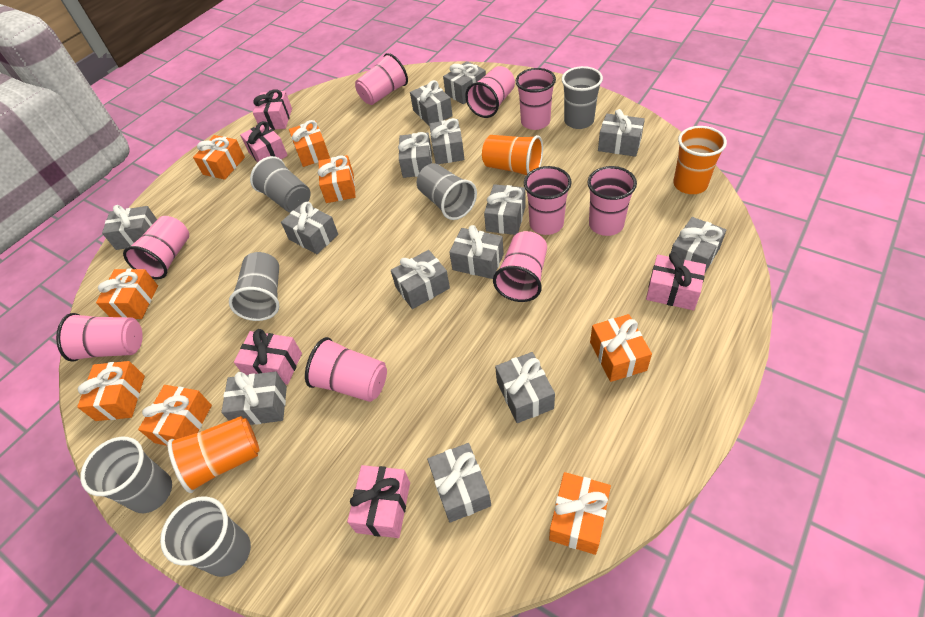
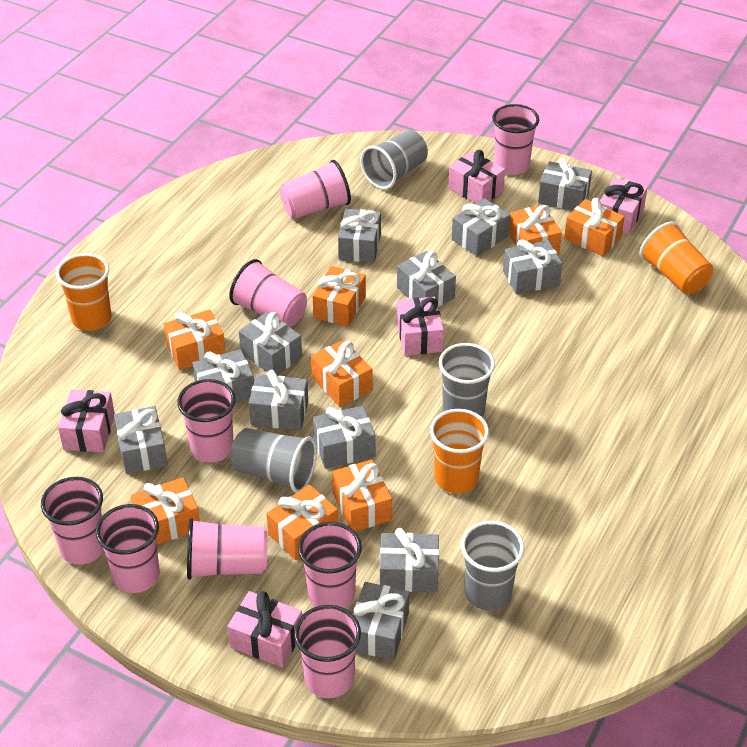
grey cup: 6 -> 4
grey gift: 14 -> 12

